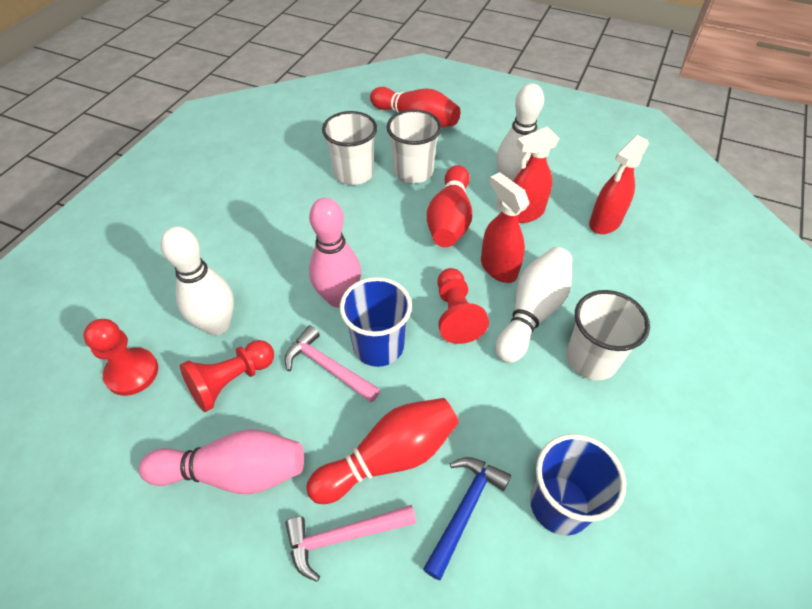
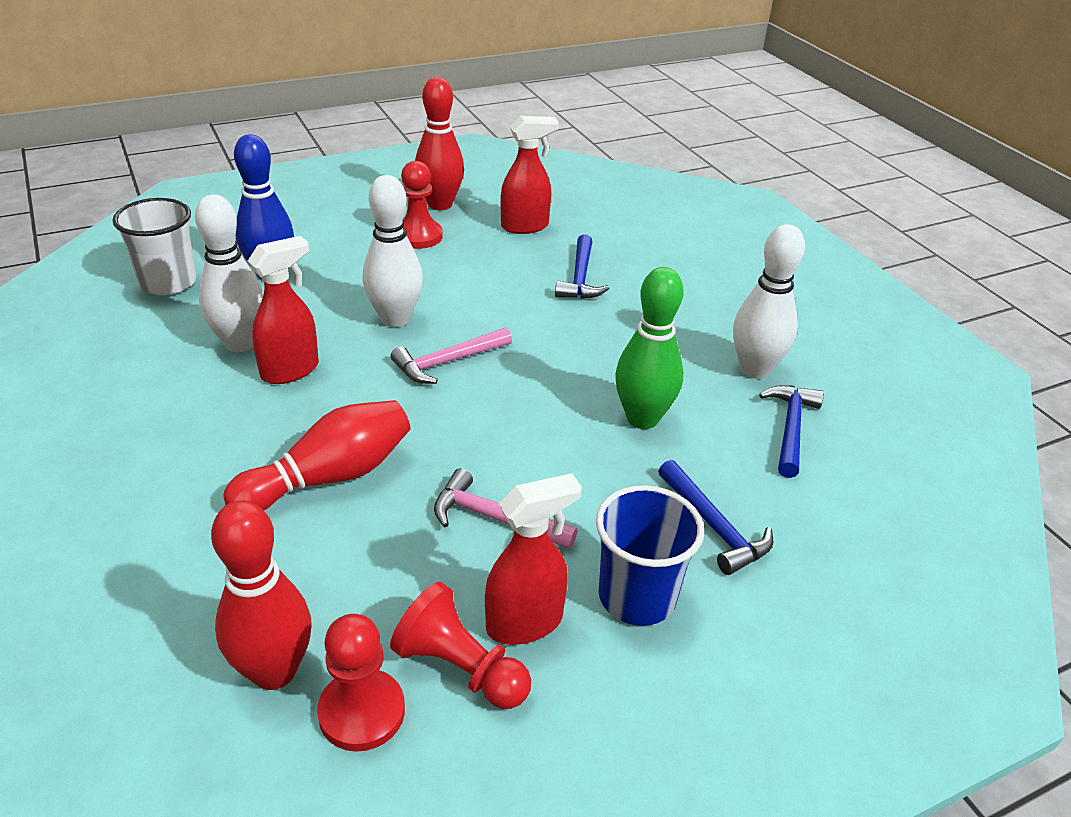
blue bowling pin: 0 -> 1
blue cup: 2 -> 1
blue hammer: 1 -> 3
green bowling pin: 0 -> 1
pink bowling pin: 2 -> 0
white cup: 3 -> 1

